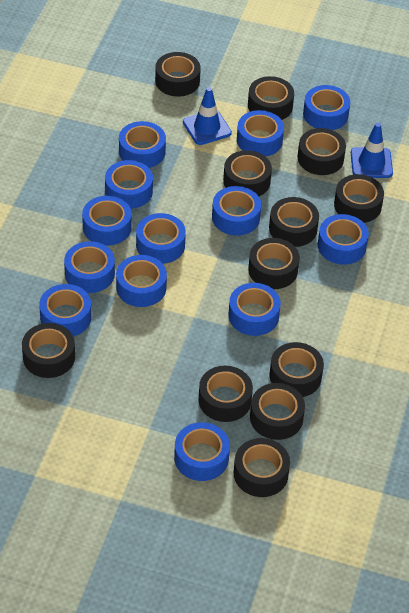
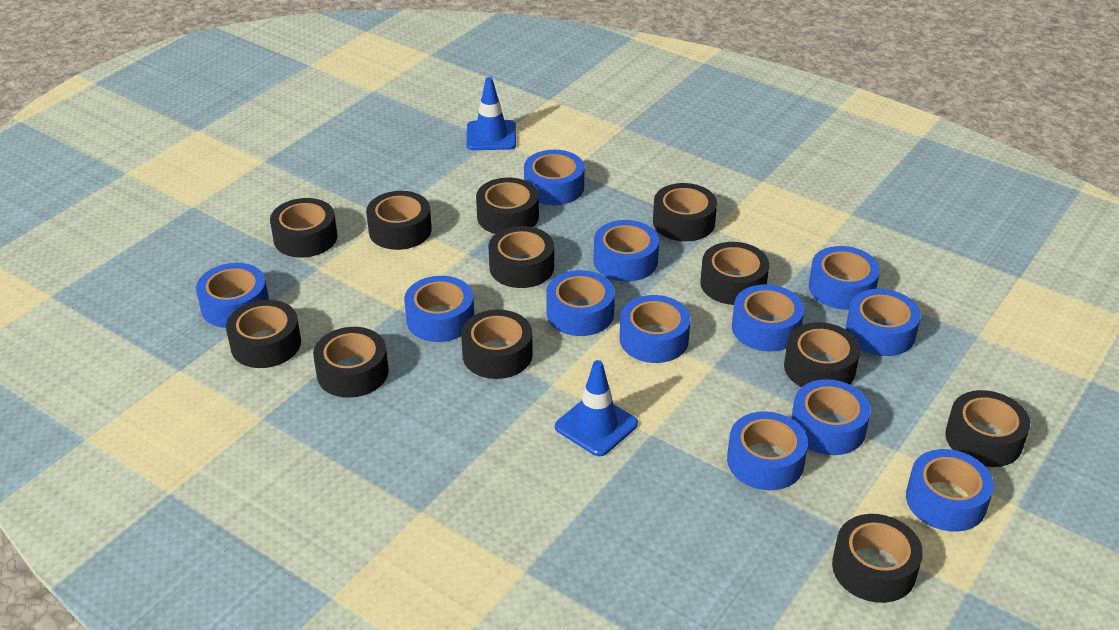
blue tape: 13 -> 12

